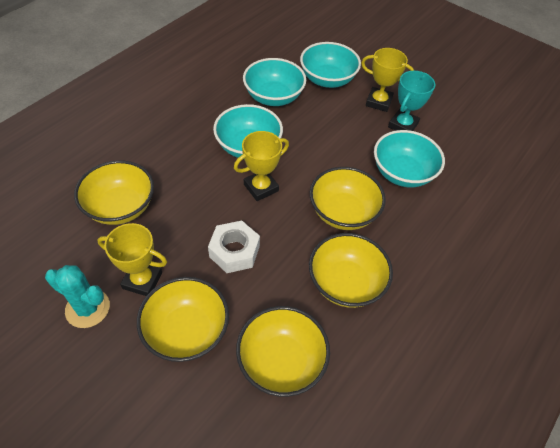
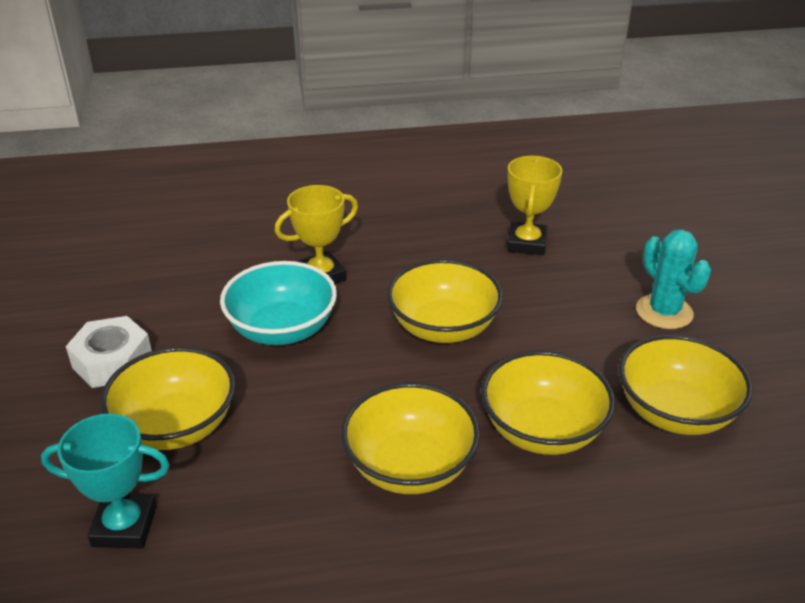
turquoise bowl: 4 -> 1
yellow trophy: 3 -> 2

